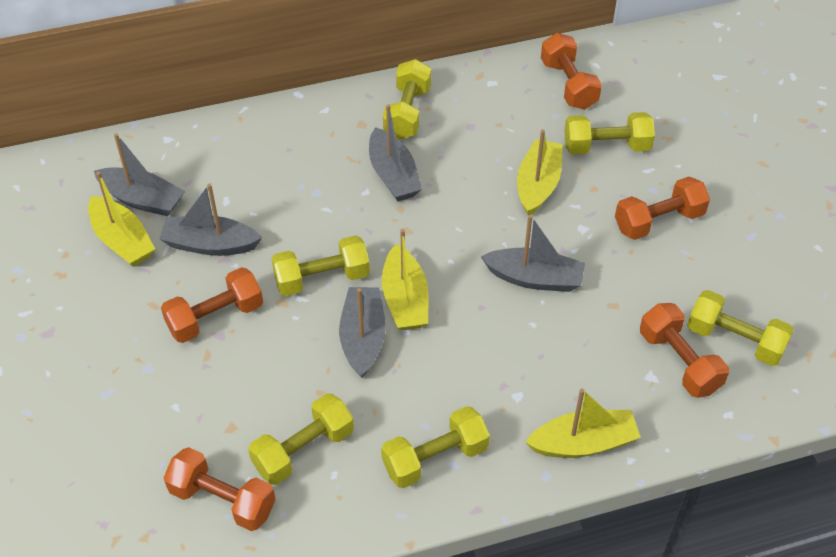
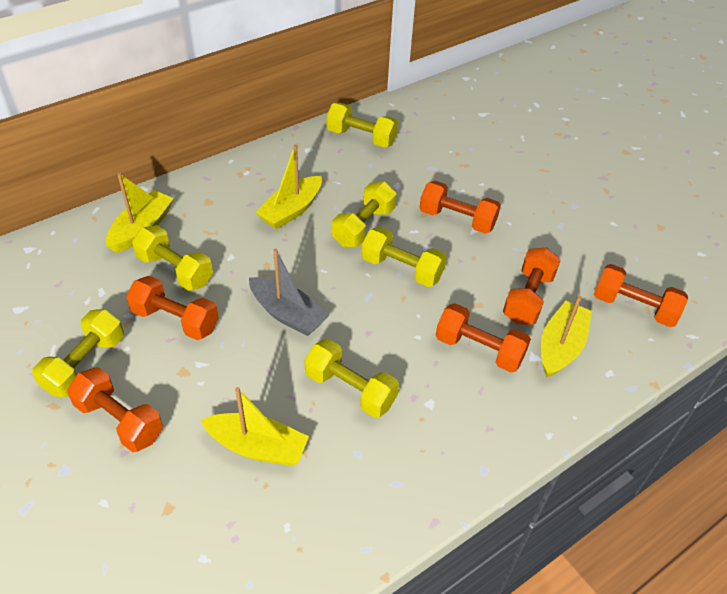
grey boat: 5 -> 1
orange dumbbell: 5 -> 6

